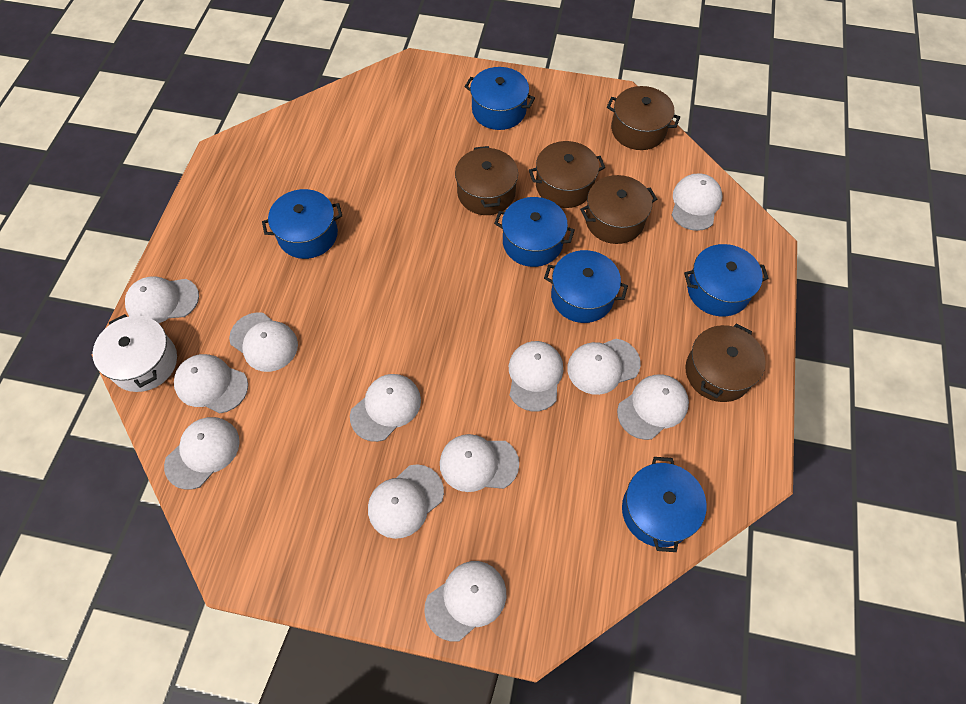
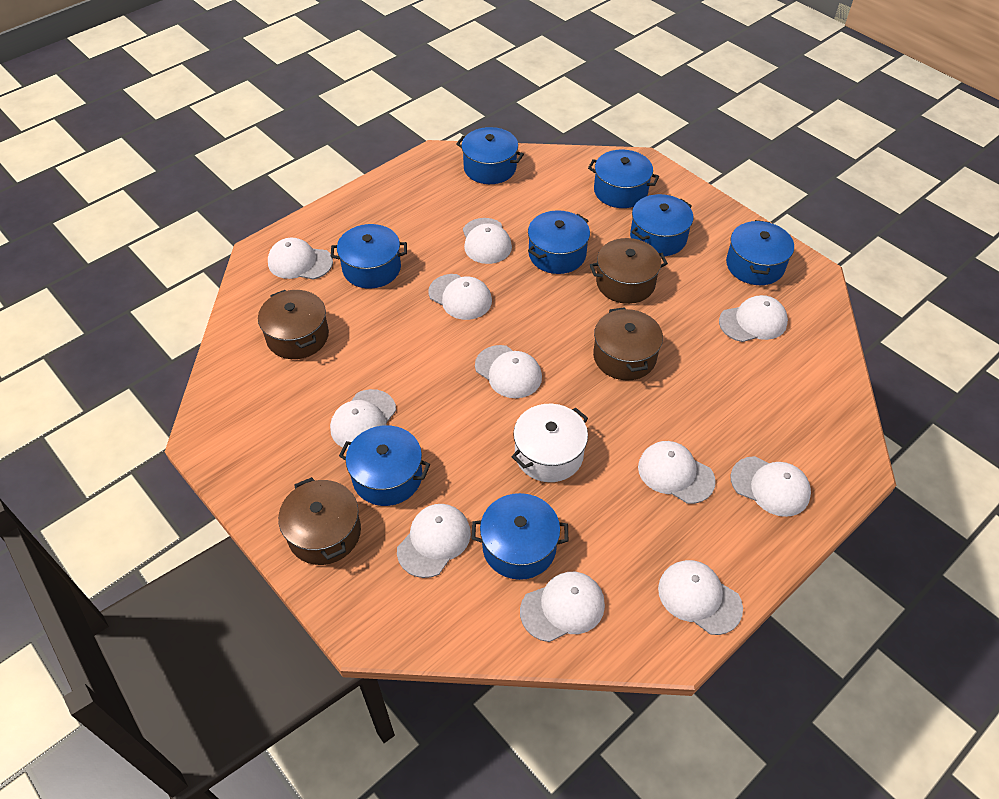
blue pot: 6 -> 8
brown pot: 5 -> 4
white cap: 12 -> 11

